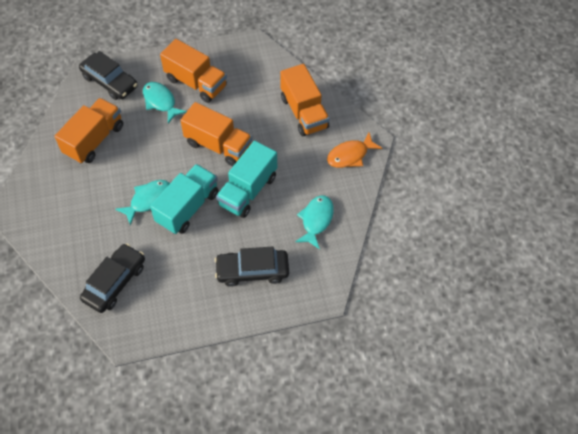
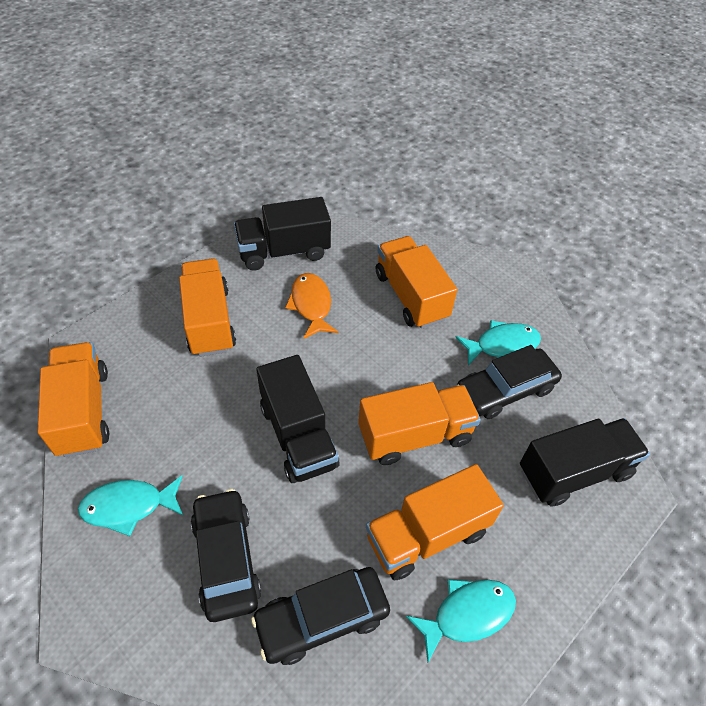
black truck: 0 -> 3
orange truck: 4 -> 5
turquoise truck: 2 -> 0

